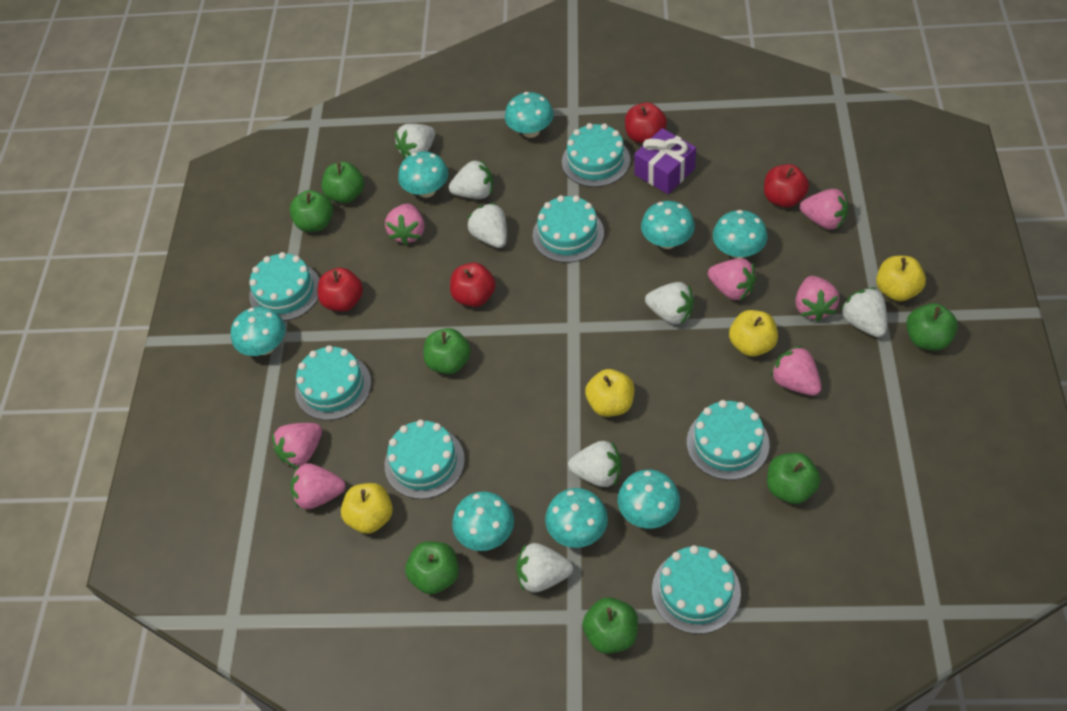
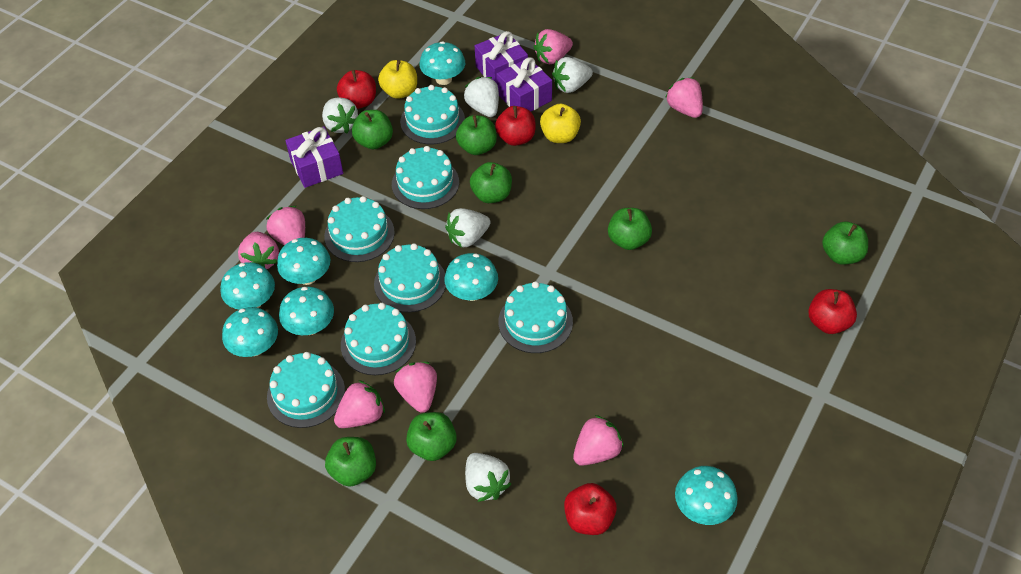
purple gift: 1 -> 3
turquoise mushroom: 8 -> 7
white strawberry: 7 -> 5
yellow apple: 4 -> 2

